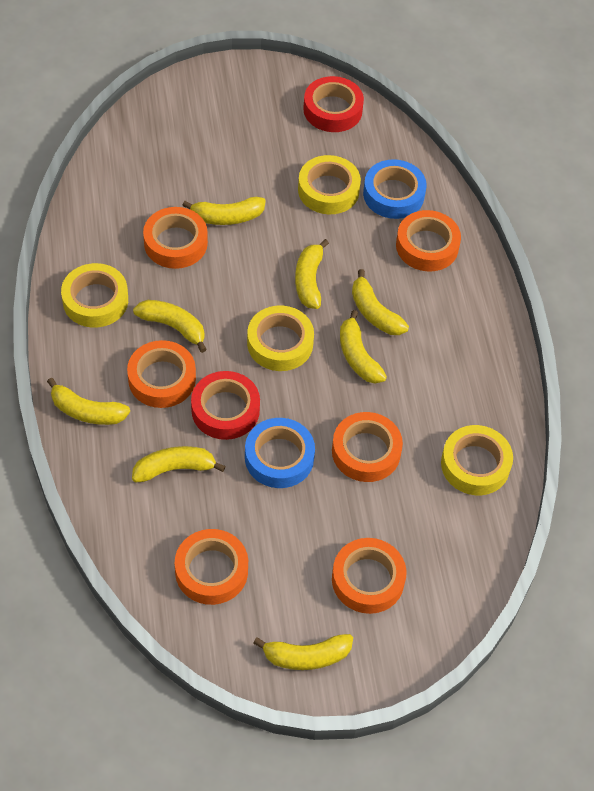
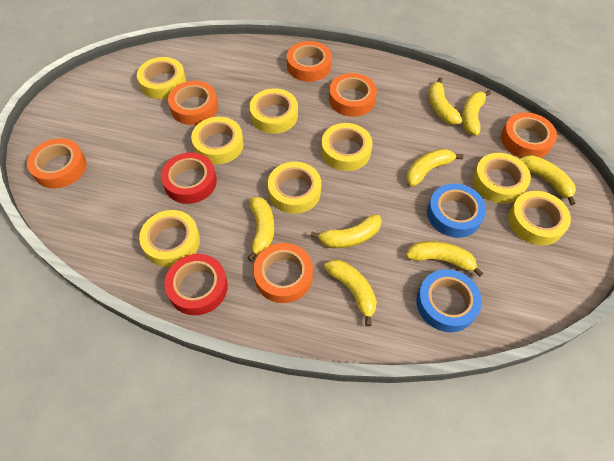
yellow tape: 4 -> 8

